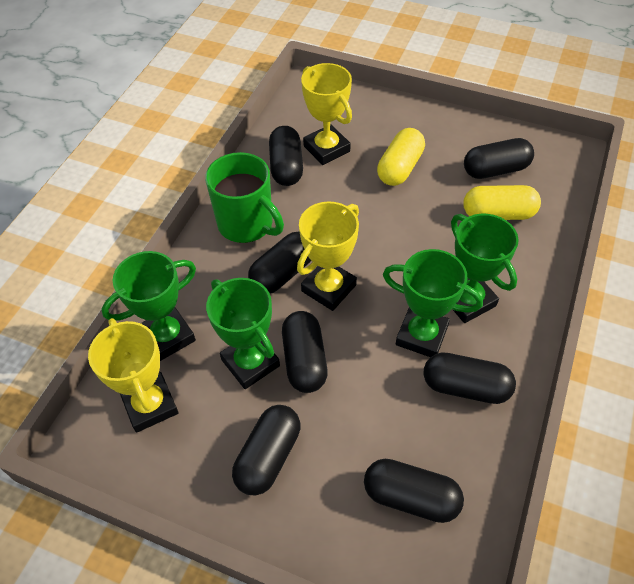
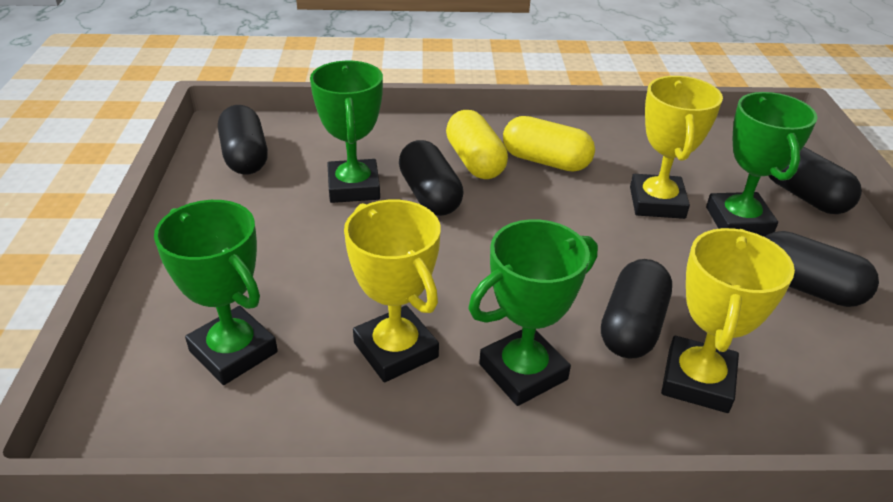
black capsule: 7 -> 5
green mug: 1 -> 0

